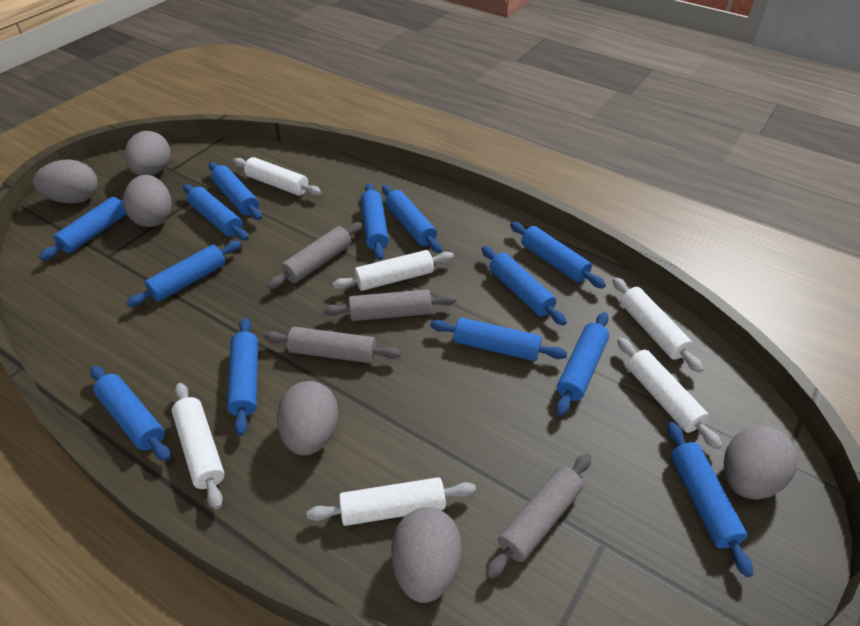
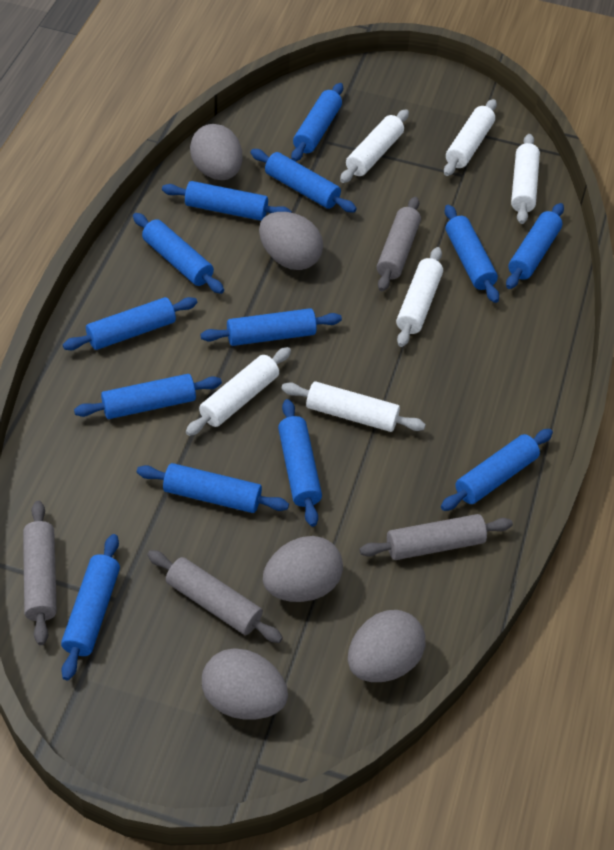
grey egg: 6 -> 5

